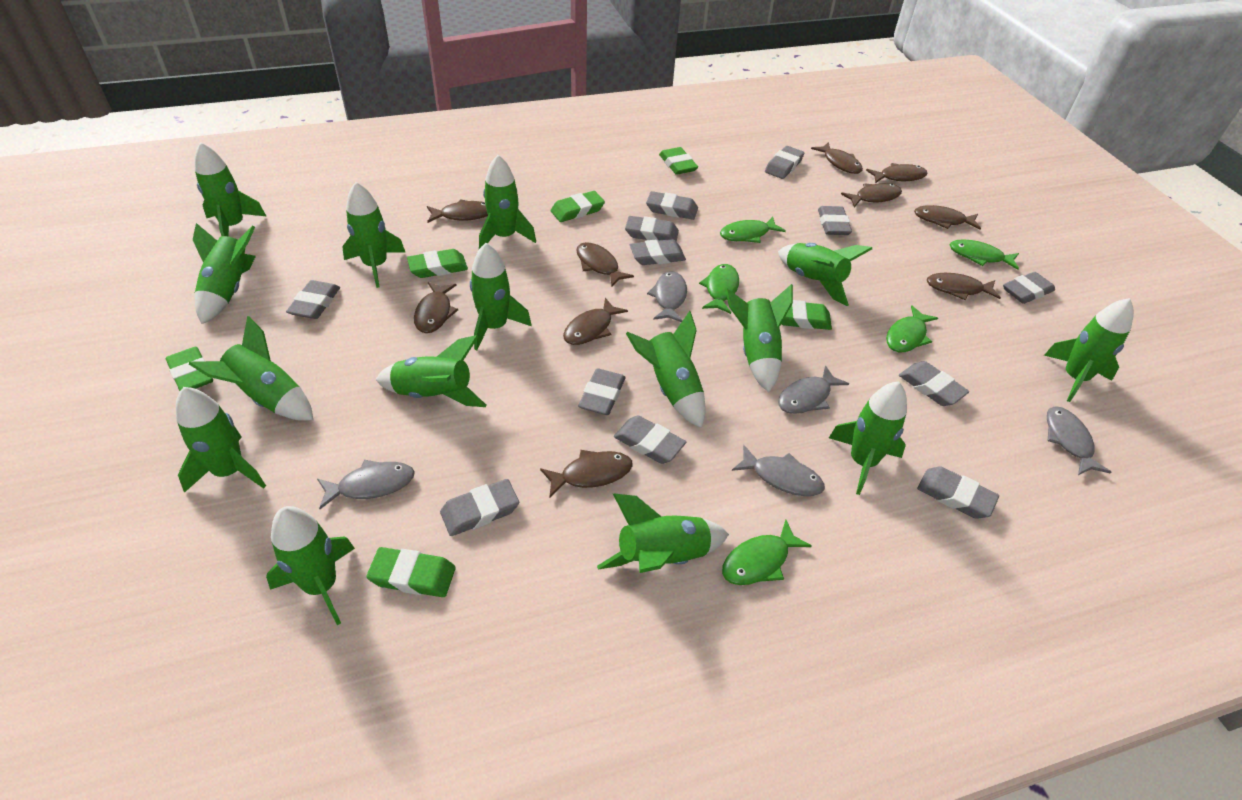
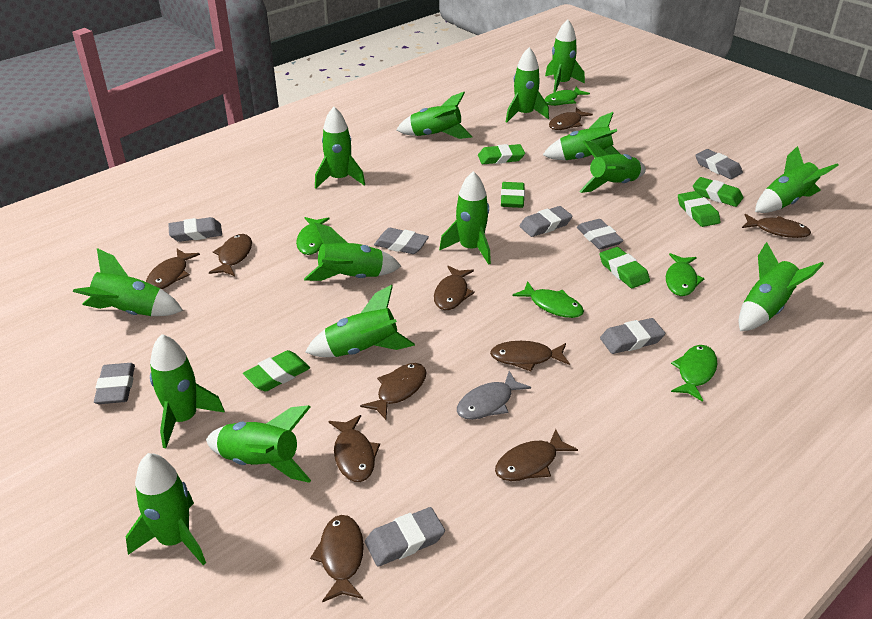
grey eraser: 12 -> 8
grey fish: 5 -> 1

